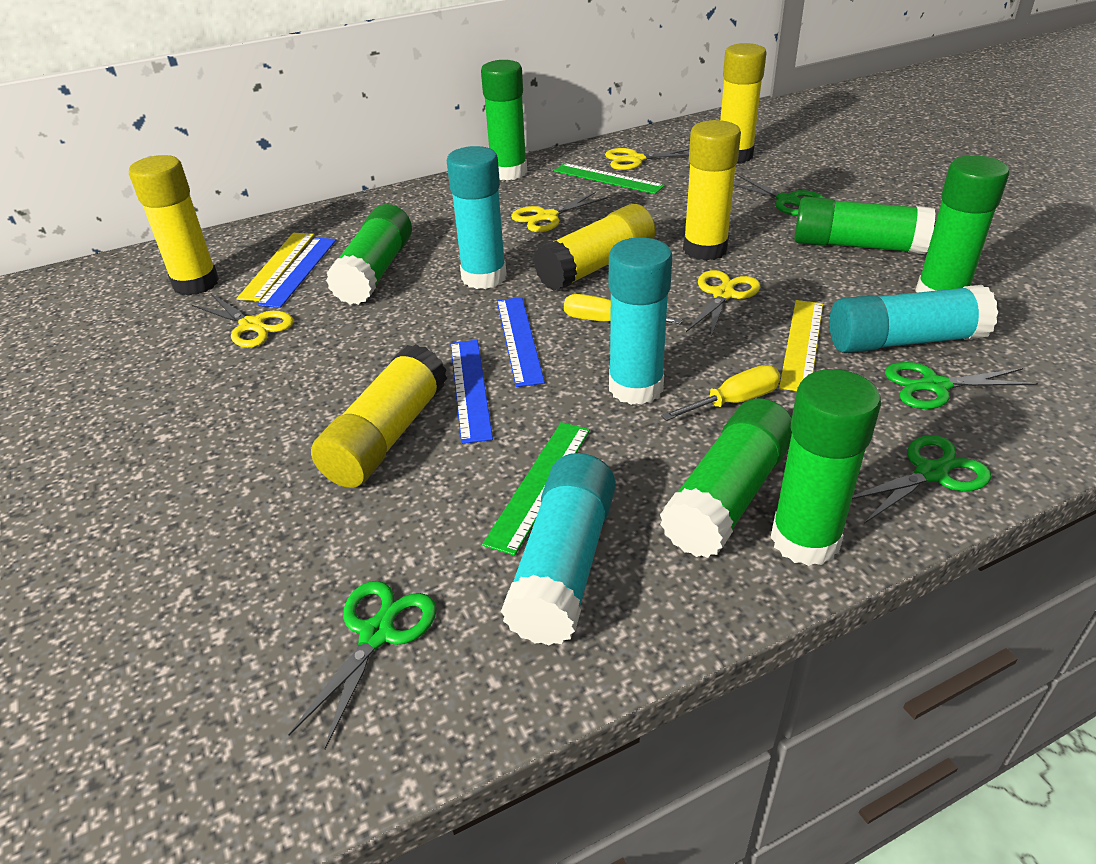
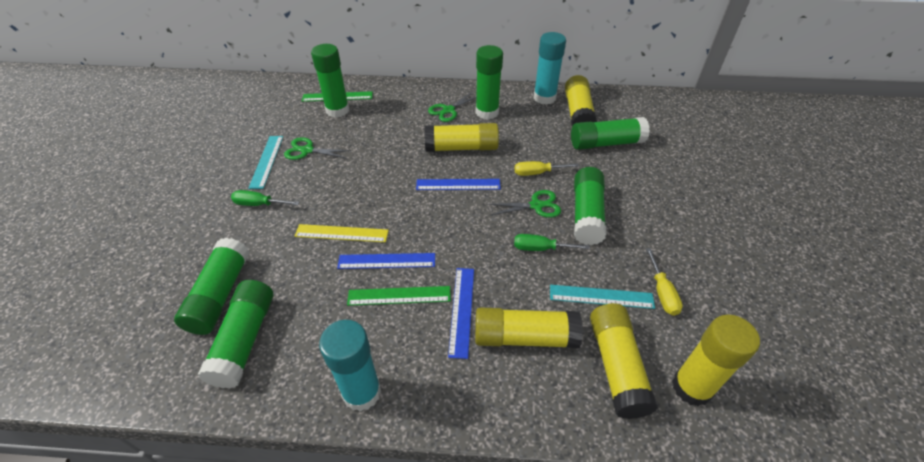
green scissors: 4 -> 3
green screwdriver: 0 -> 2
turquoise glue stick: 4 -> 2
turquoise ruler: 0 -> 2
yellow ruler: 2 -> 1
yellow scissors: 4 -> 0

